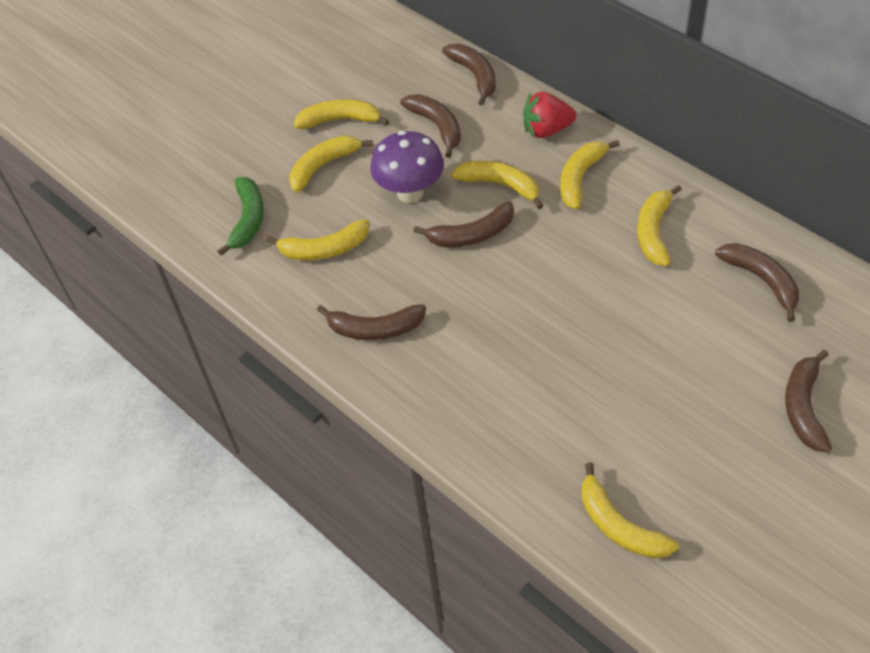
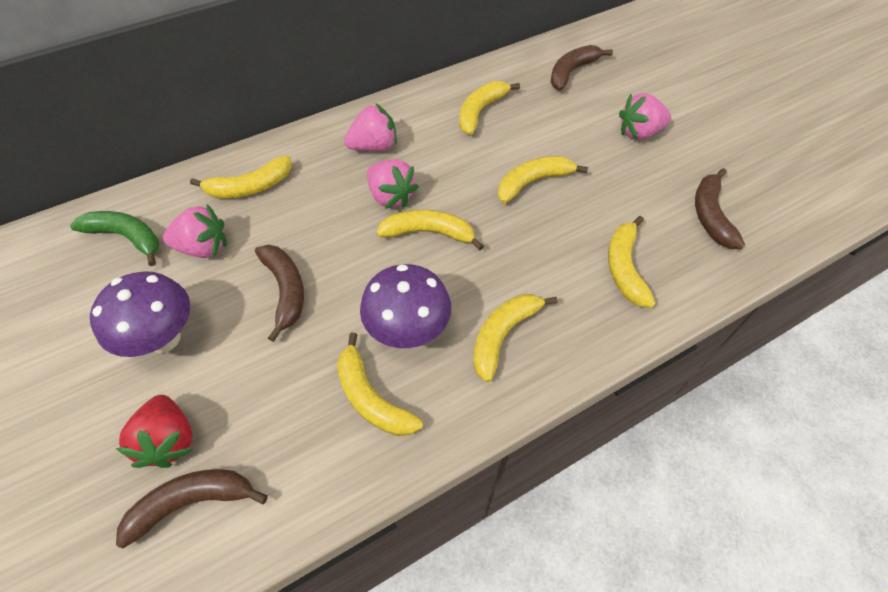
brown banana: 6 -> 4
pink strawberry: 0 -> 4
purple mushroom: 1 -> 2

